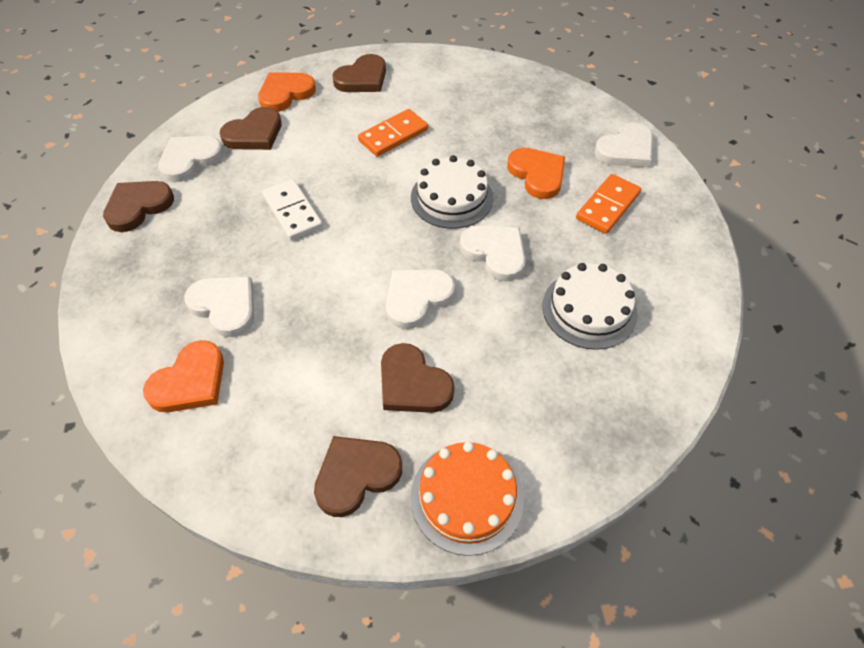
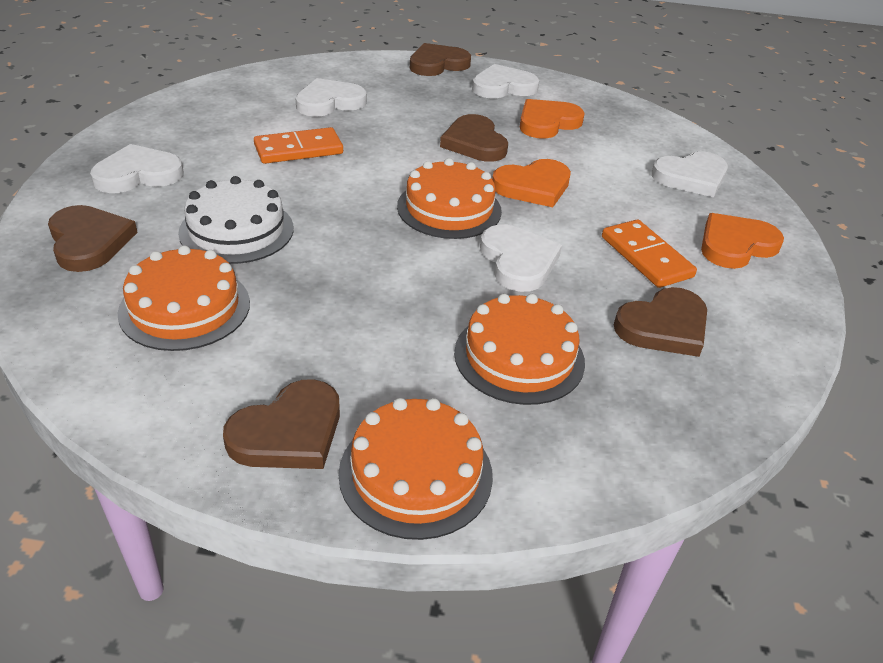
orange cake: 1 -> 4
white cake: 2 -> 1
white domino: 1 -> 0

